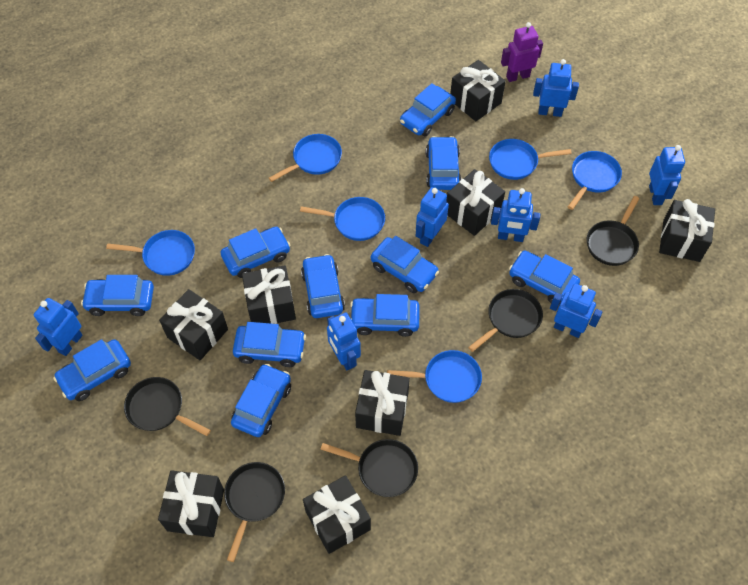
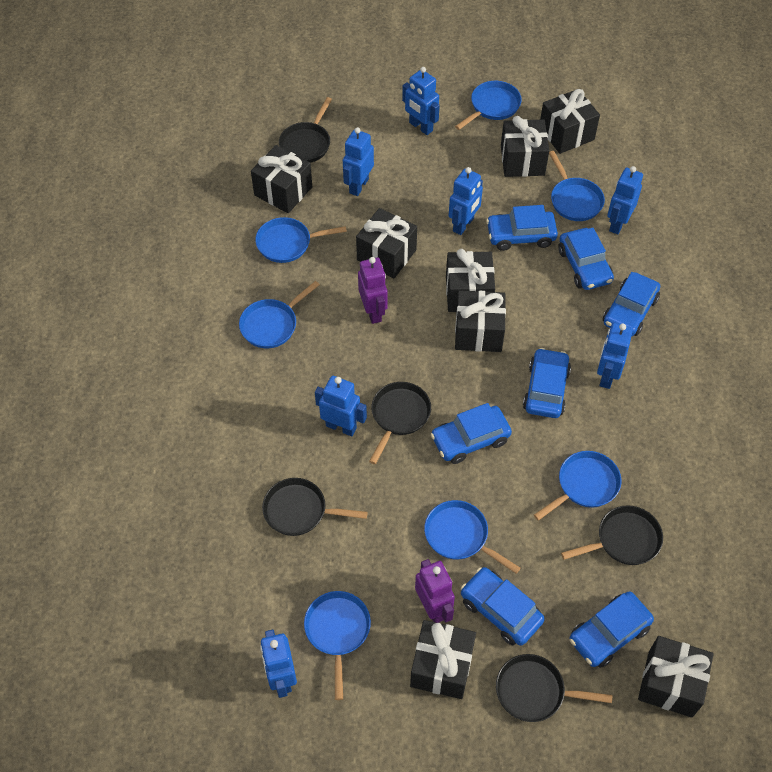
blue car: 11 -> 7
blue pan: 6 -> 7
purple robot: 1 -> 2

